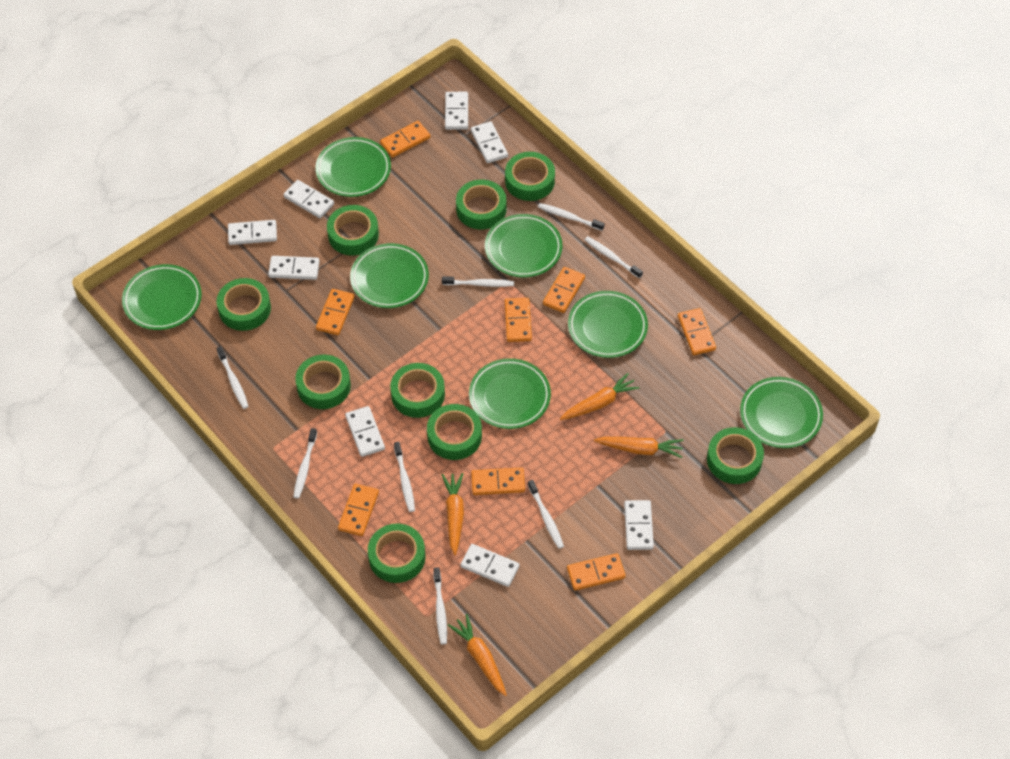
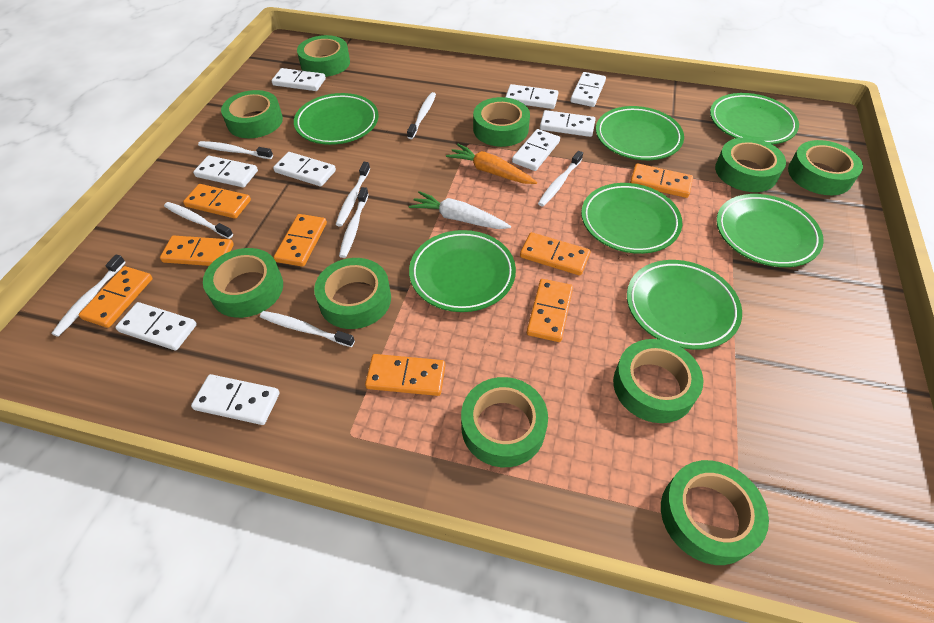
green tape: 9 -> 10
orange carrot: 4 -> 1
white carrot: 0 -> 1
white domino: 8 -> 9

